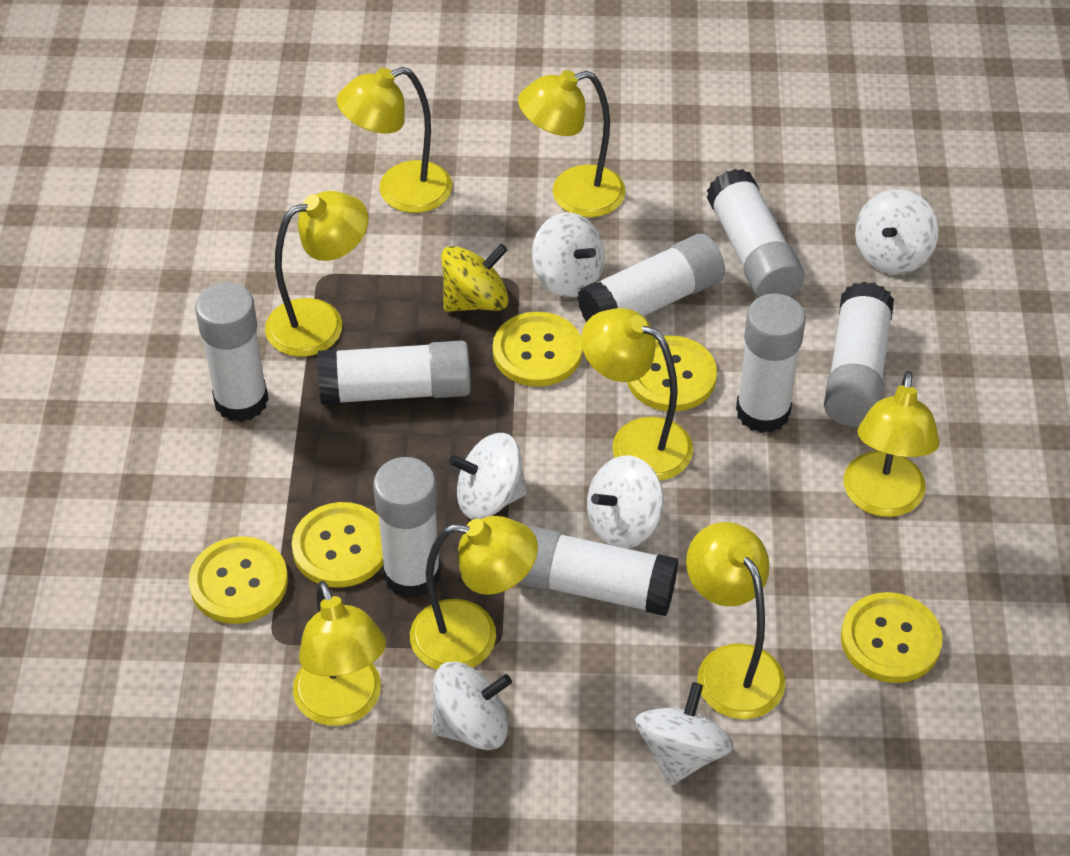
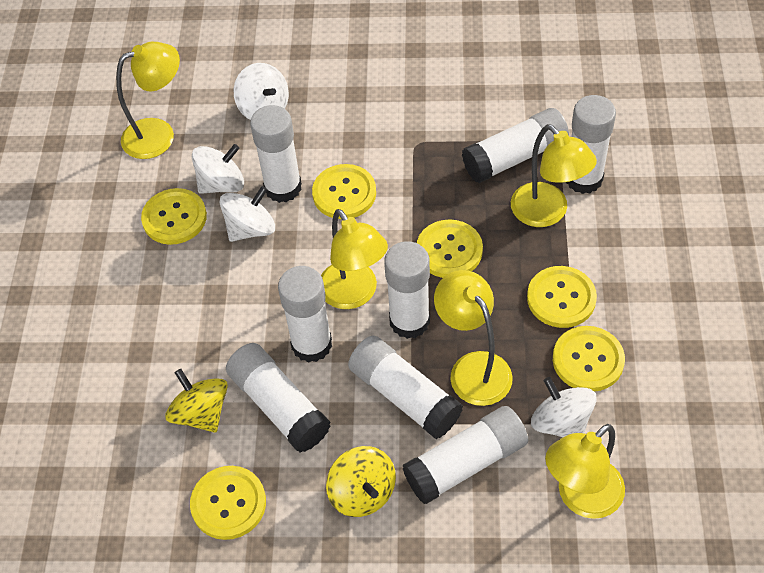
white spinning top: 6 -> 4
yellow button: 5 -> 6
yellow lamp: 8 -> 5
yellow spinning top: 1 -> 2

